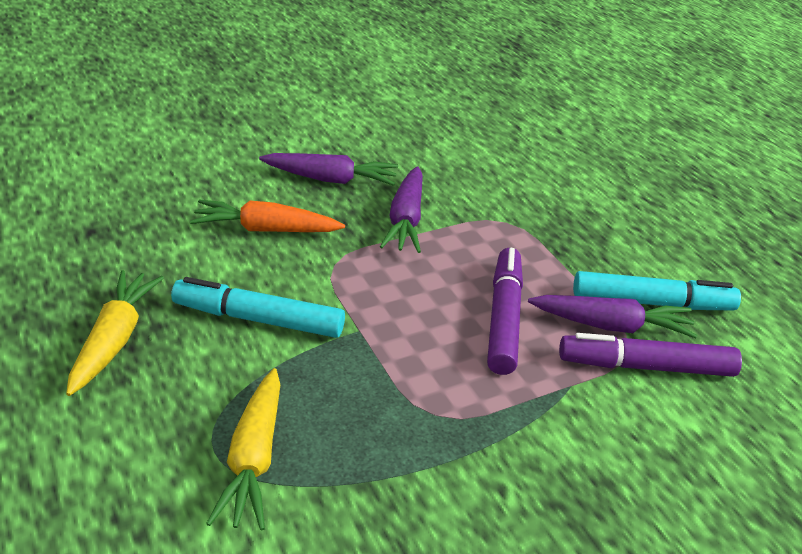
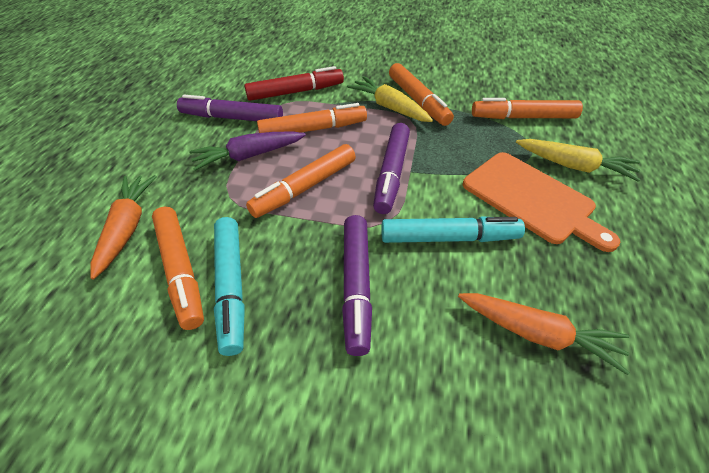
orange carrot: 1 -> 2
orange cutting board: 0 -> 1
orange marker: 0 -> 5
purple carrot: 3 -> 1
purple marker: 2 -> 3
red marker: 0 -> 1

